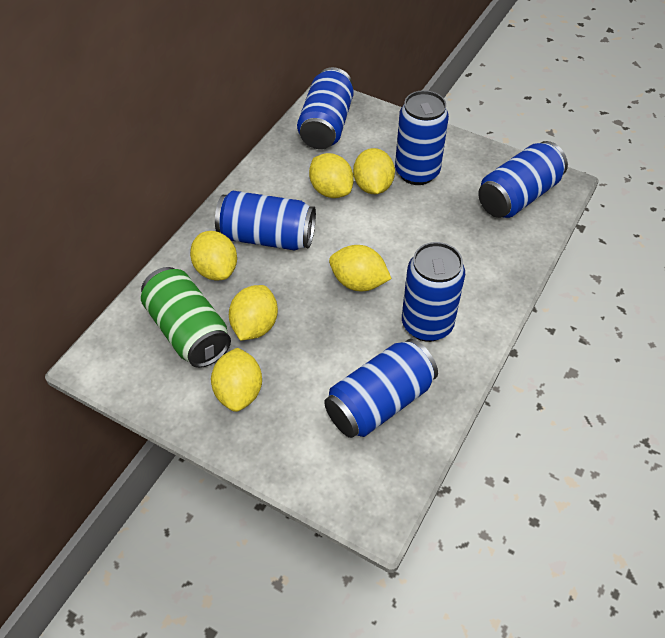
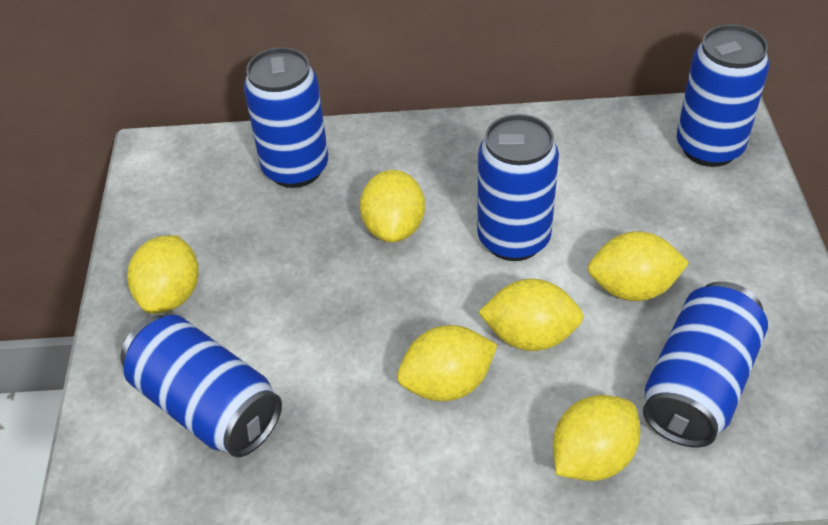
blue can: 6 -> 5
green can: 1 -> 0

